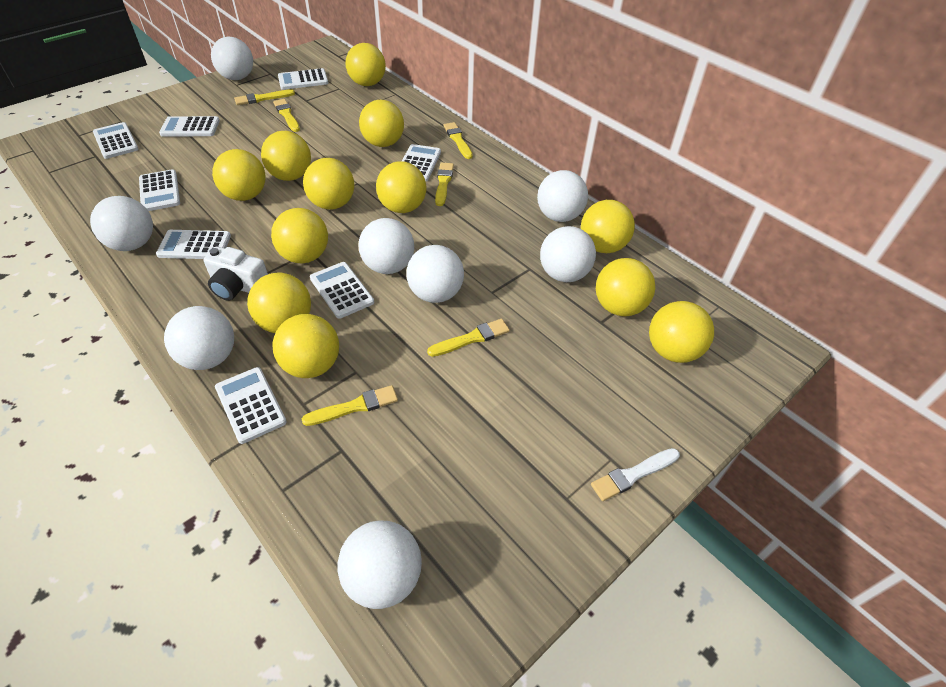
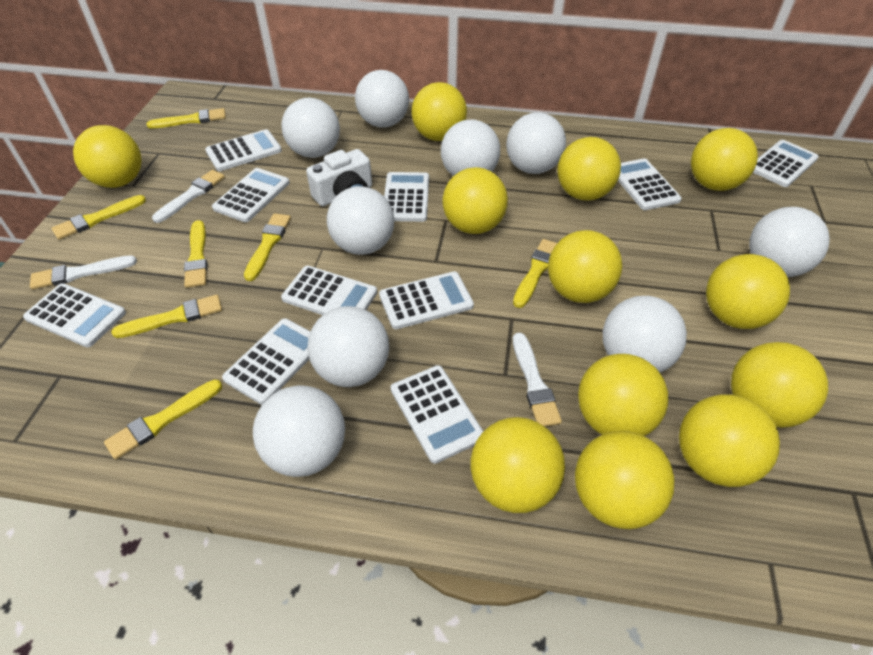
white ball: 8 -> 9
white brush: 1 -> 3
white calculator: 8 -> 10
yellow brush: 6 -> 7

